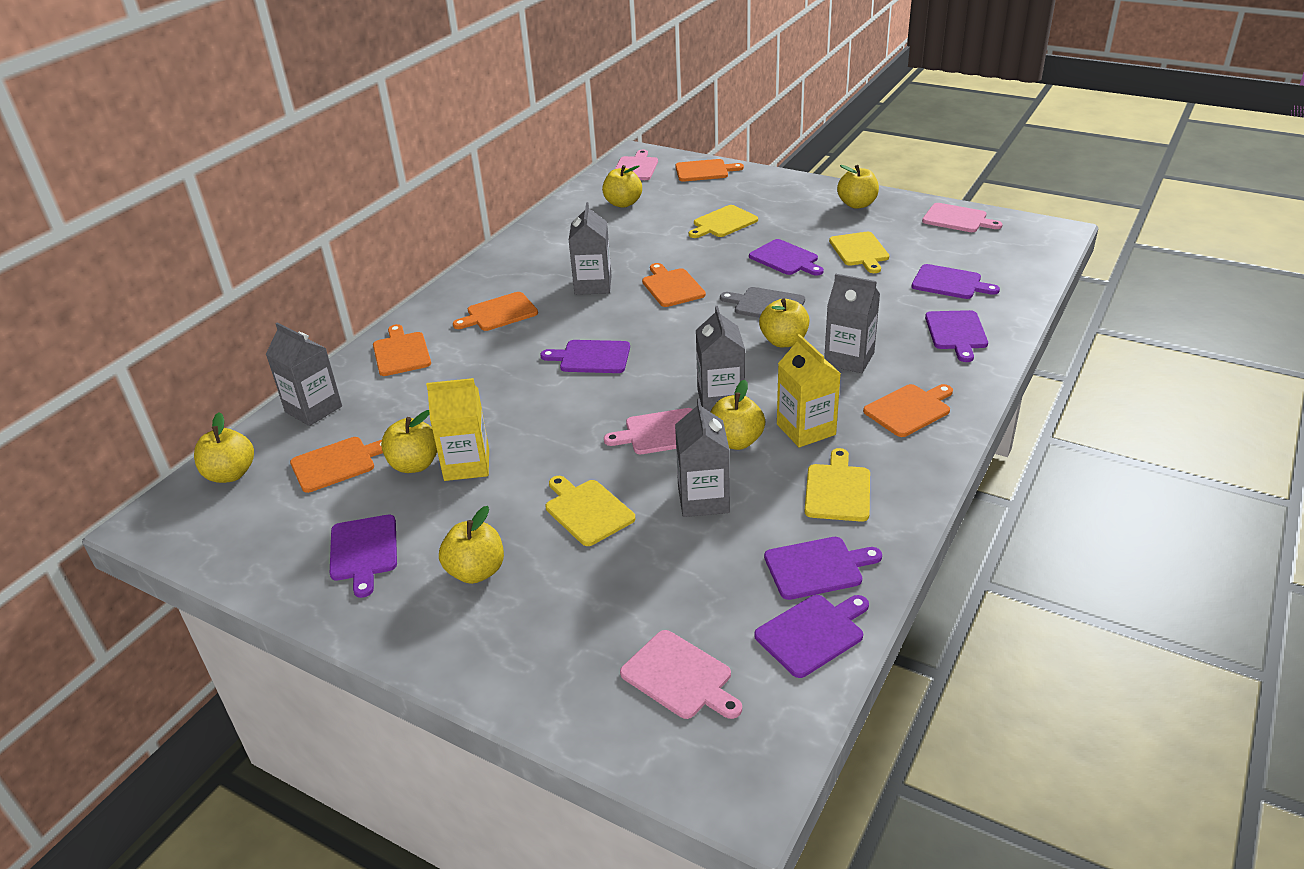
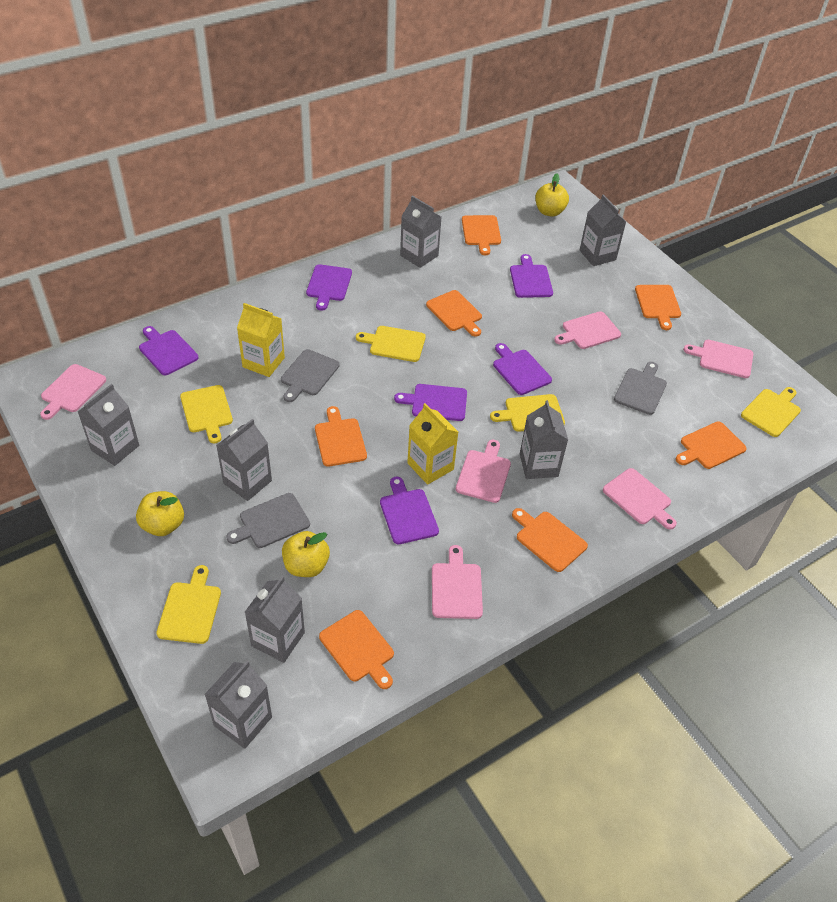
grey carton: 5 -> 7
grey cutting board: 1 -> 3
orange cutting board: 6 -> 7
pink cutting board: 4 -> 6
purple cutting board: 7 -> 6
yellow apple: 7 -> 3
yellow cutting board: 4 -> 5

